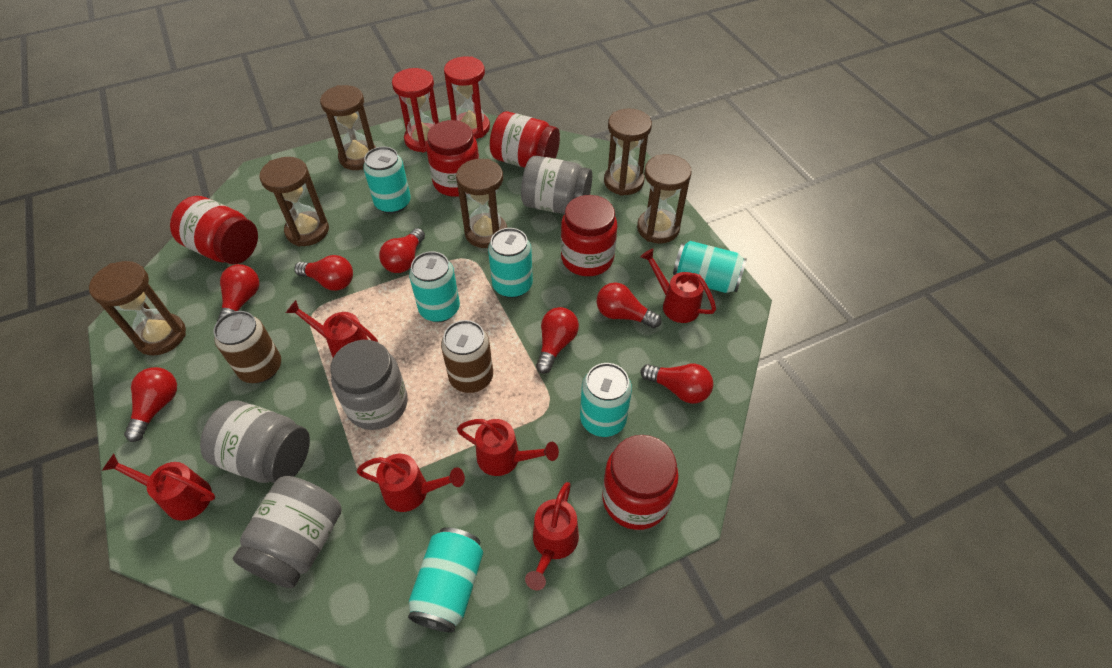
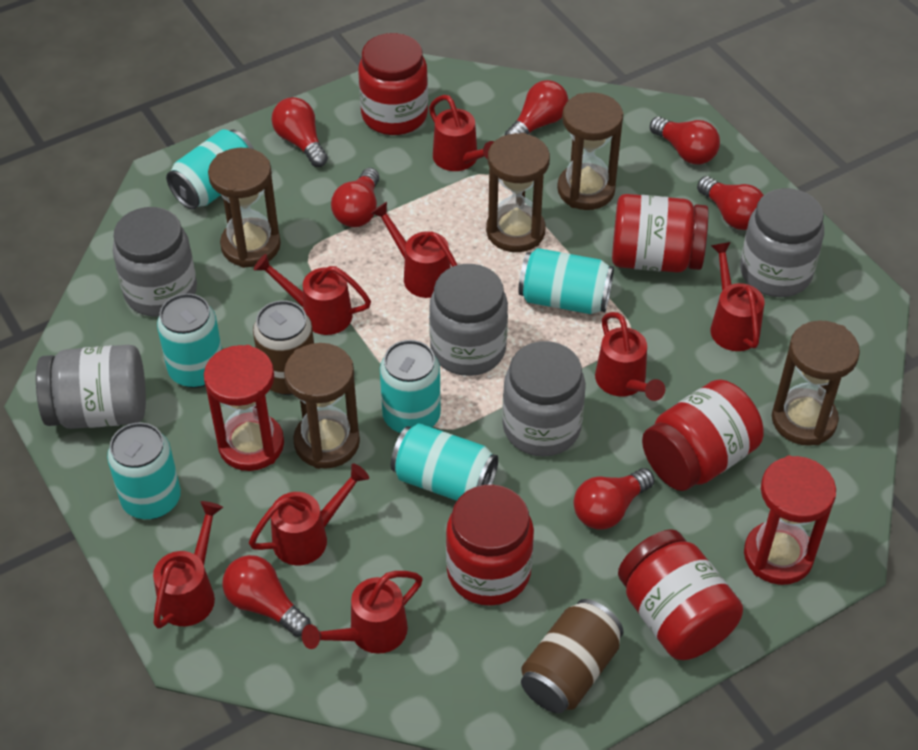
brown hourglass: 6 -> 5
grey jar: 4 -> 5
red watering can: 6 -> 8

